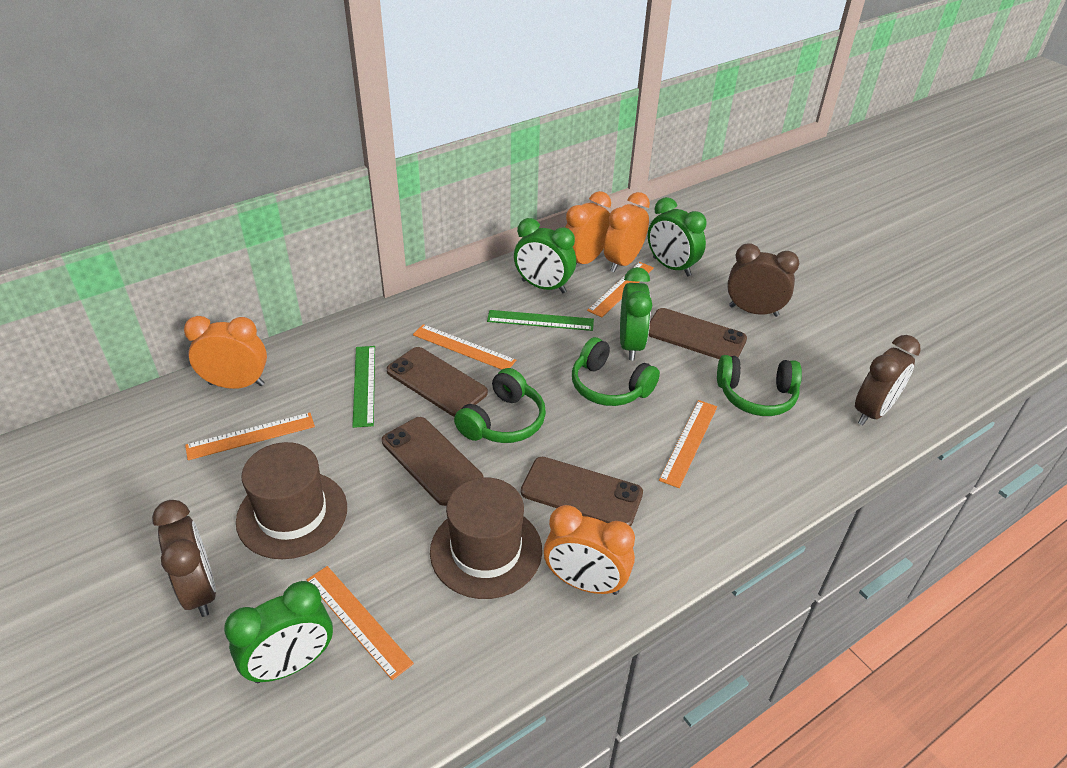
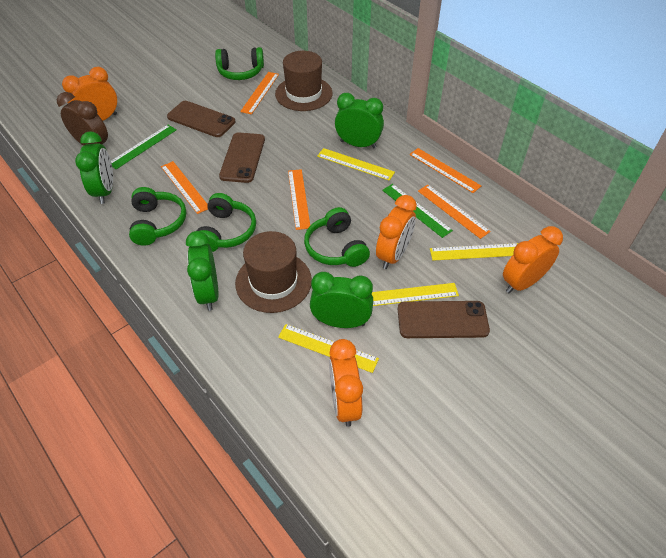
brown clock: 3 -> 1
brown phone: 4 -> 3
green headphones: 3 -> 4
yellow ruler: 0 -> 4

